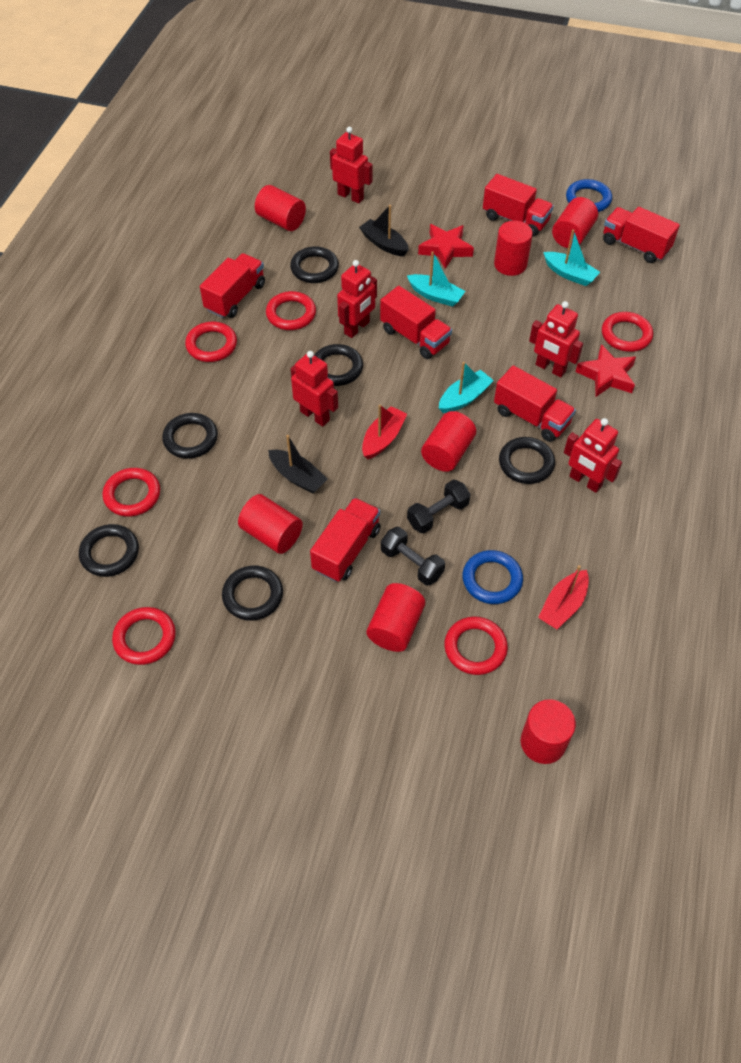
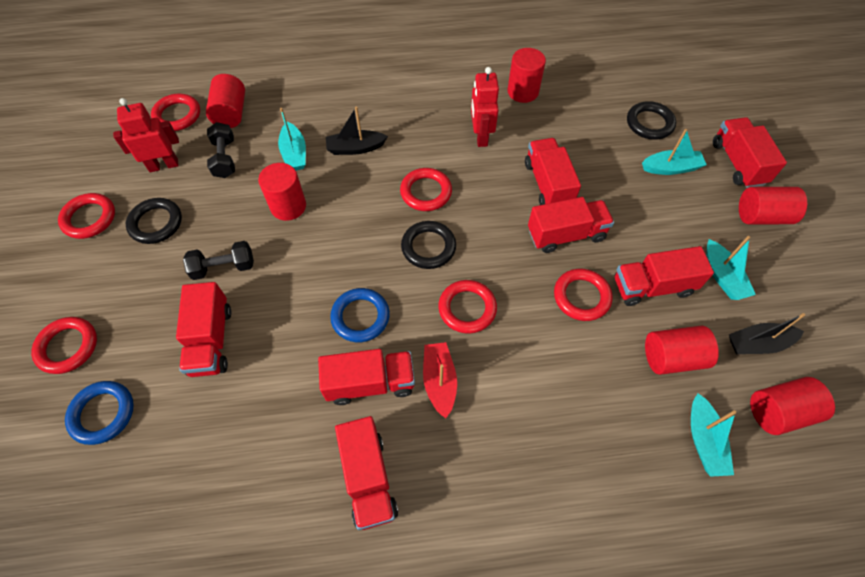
black ring: 6 -> 3
red boat: 2 -> 1
red cylinder: 7 -> 6
red robot: 5 -> 2
red star: 2 -> 0
red truck: 6 -> 7
turquoise boat: 3 -> 4

